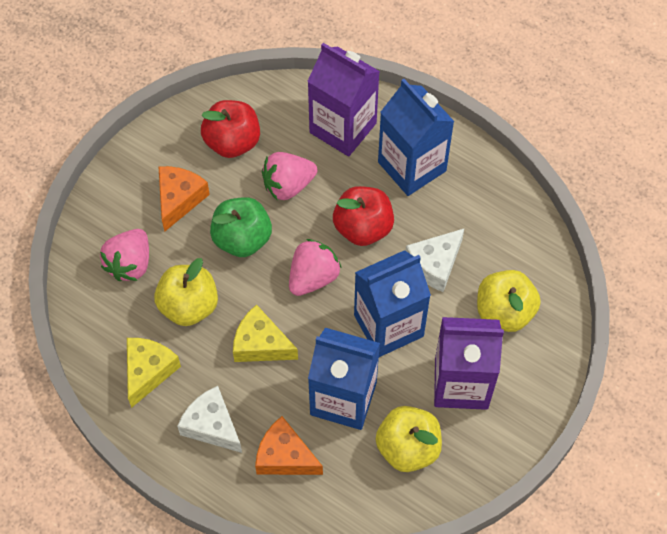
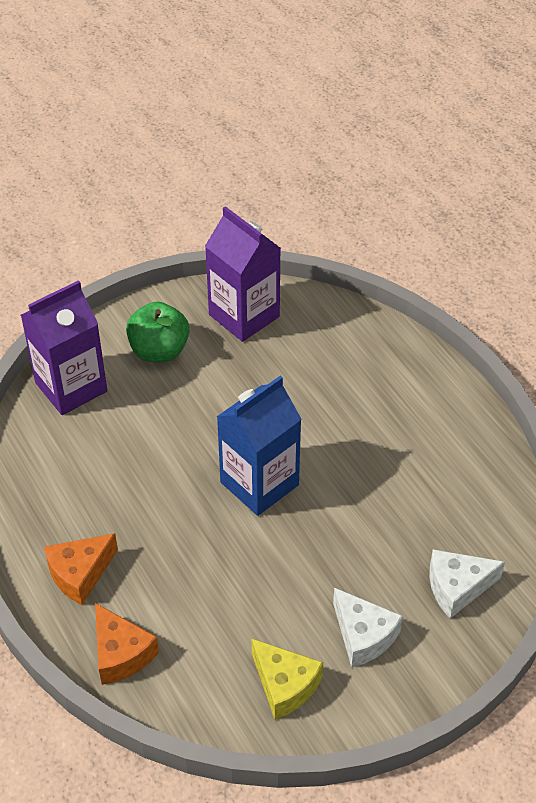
blue carton: 3 -> 1
pink strawberry: 3 -> 0
red apple: 2 -> 0
yellow apple: 3 -> 0
yellow cheese: 2 -> 1

